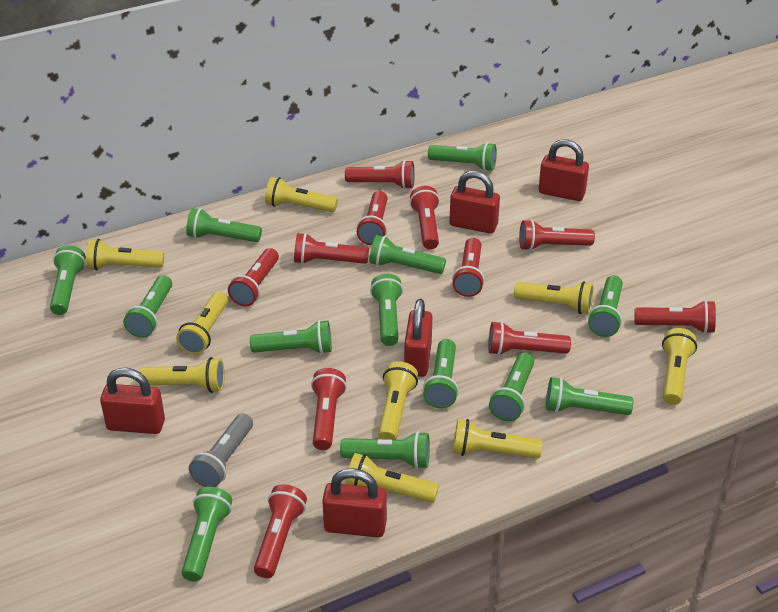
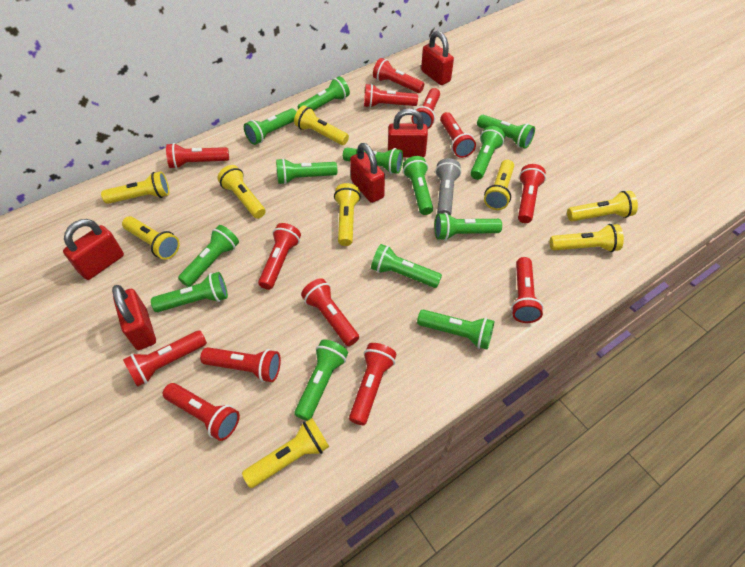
red flashlight: 11 -> 13

